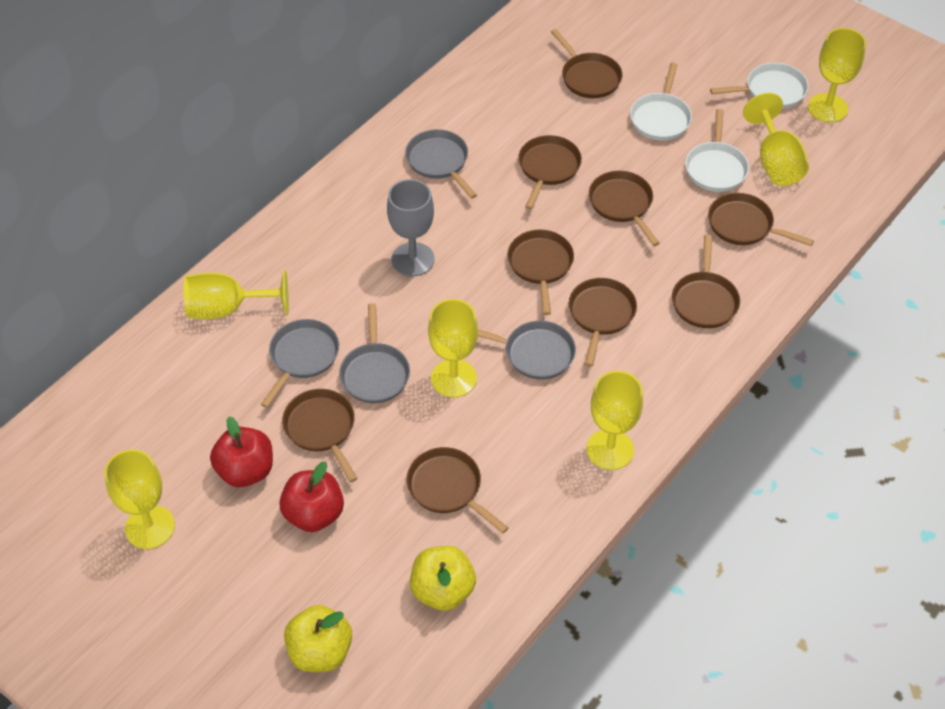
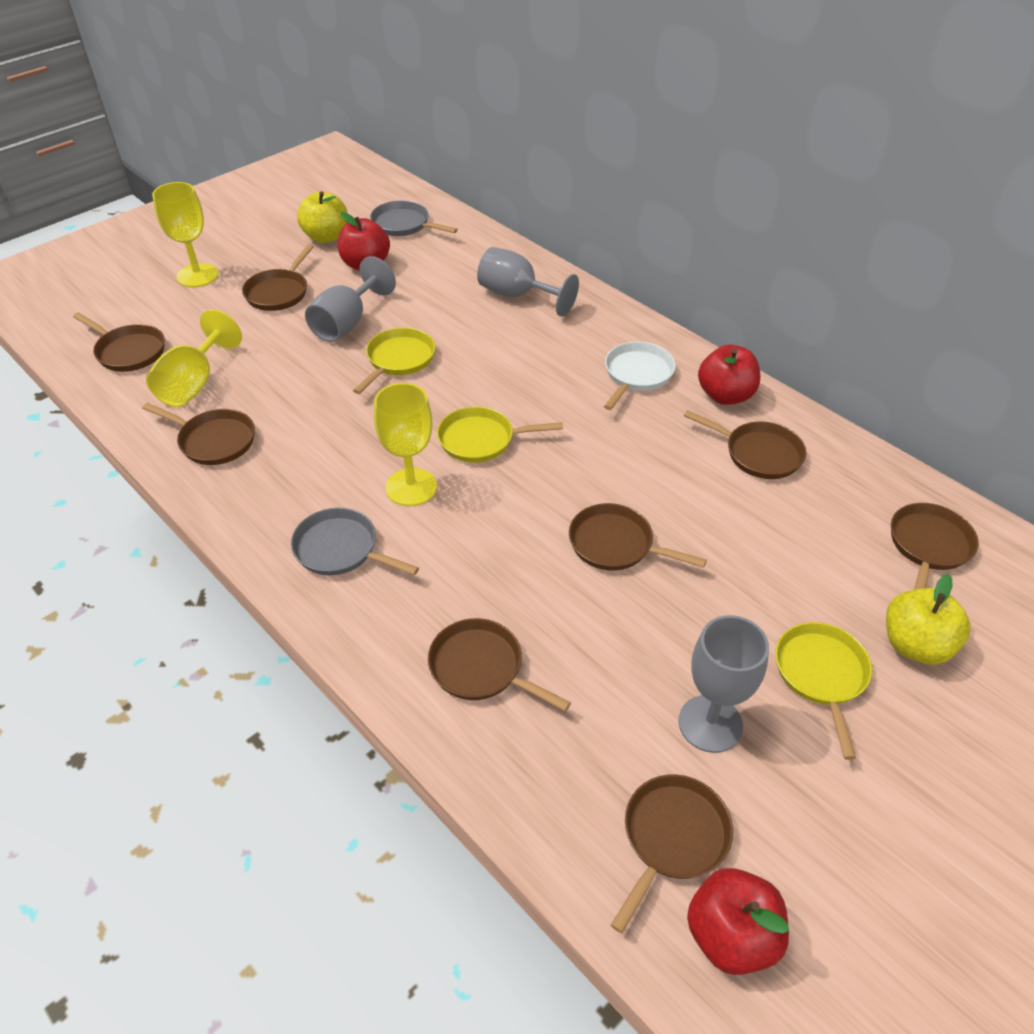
brown pan: 9 -> 8
grey goblet: 1 -> 3
grey pan: 4 -> 2
red apple: 2 -> 3
white pan: 3 -> 1
yellow goblet: 6 -> 3
yellow pan: 0 -> 3

